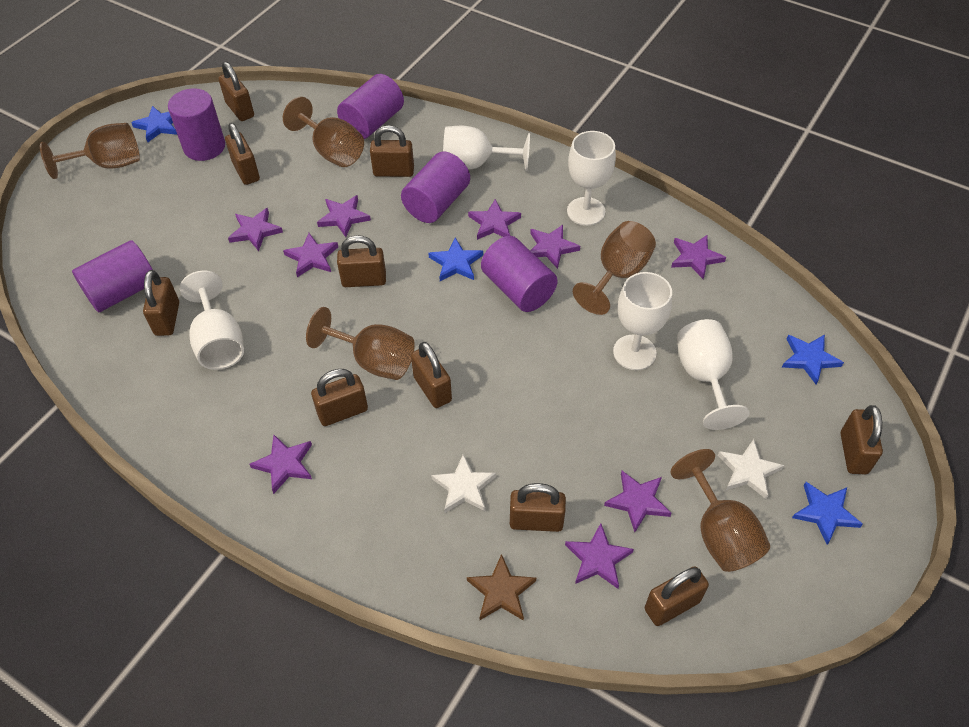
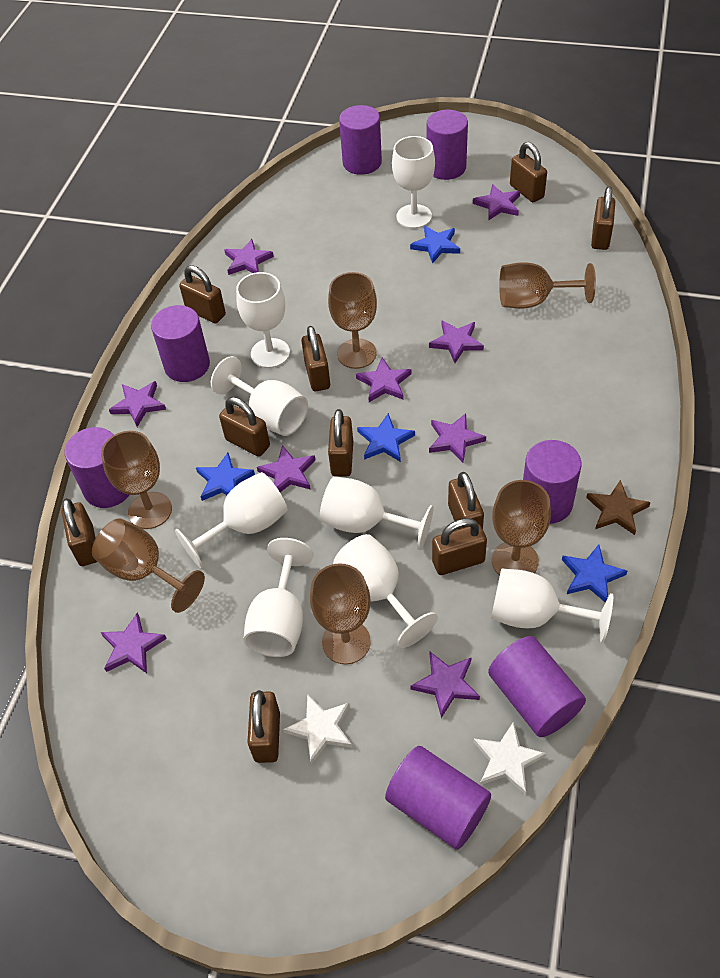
brown goblet: 5 -> 6
purple cylinder: 5 -> 7
white goblet: 5 -> 8

